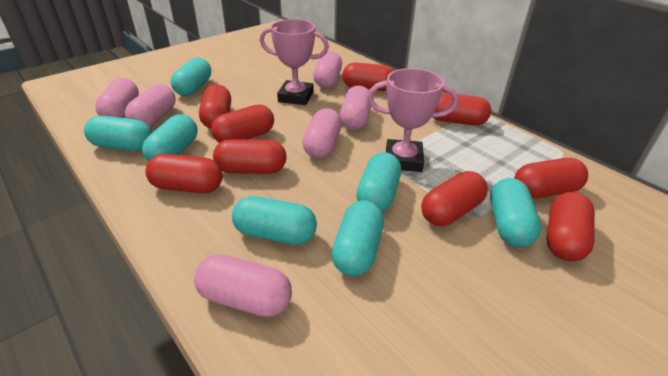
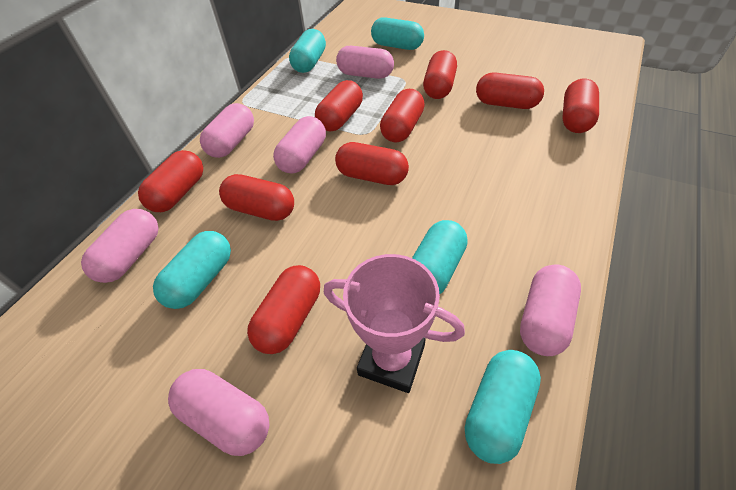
pink trophy: 2 -> 1
turquoise capsule: 7 -> 5

